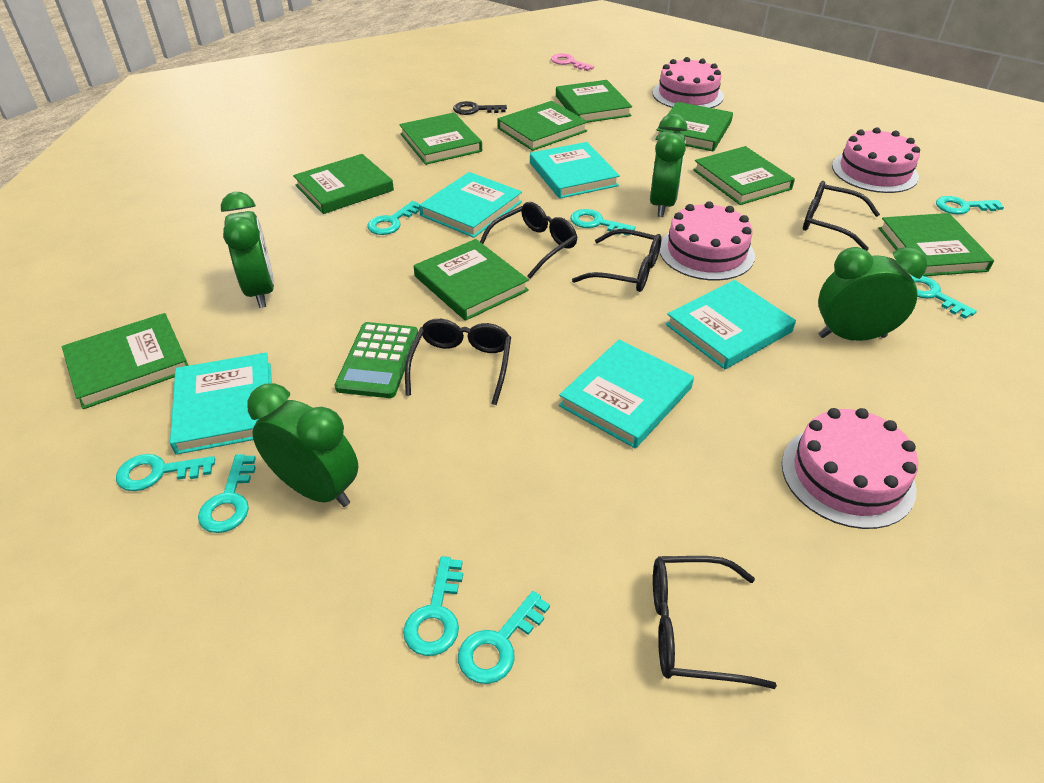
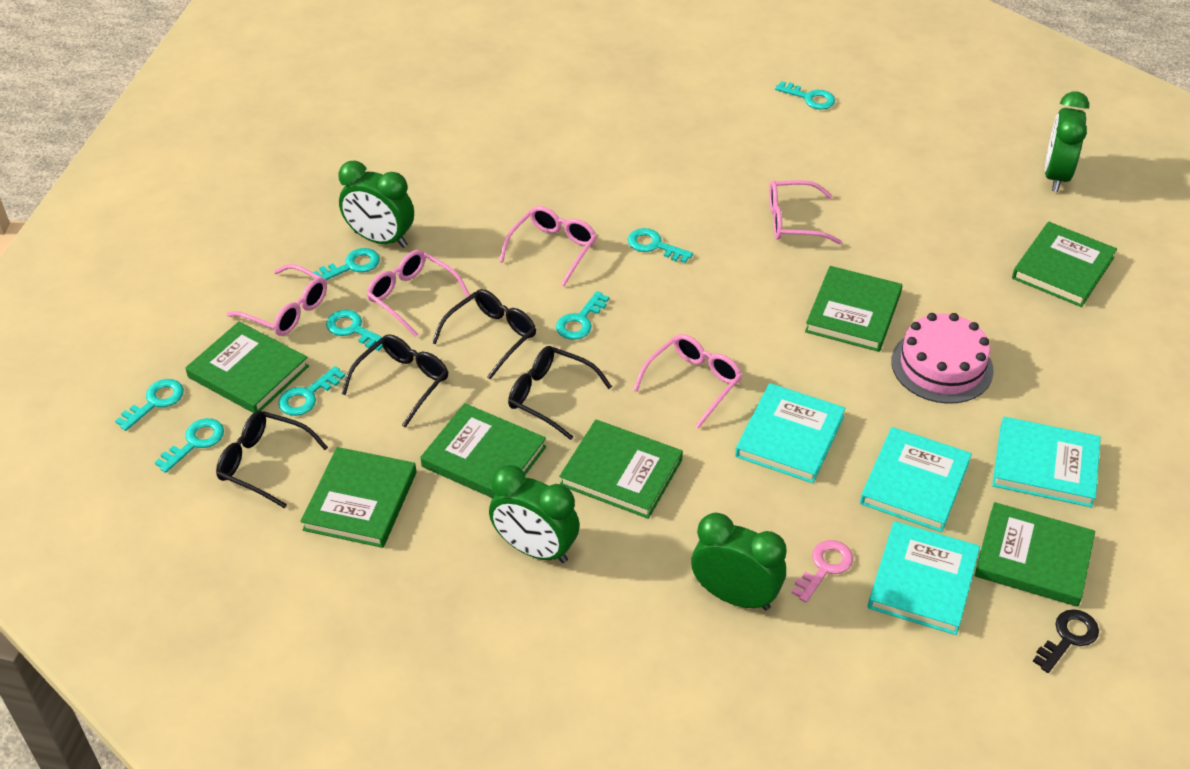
black glasses: 5 -> 4
green book: 9 -> 7
green calculator: 1 -> 0
pink cake: 4 -> 1
pink glasses: 0 -> 5
turquoise book: 5 -> 4

